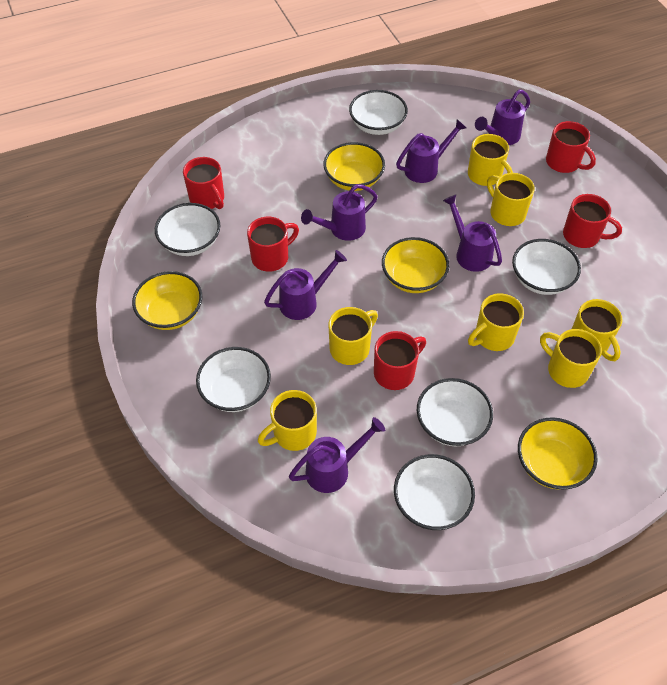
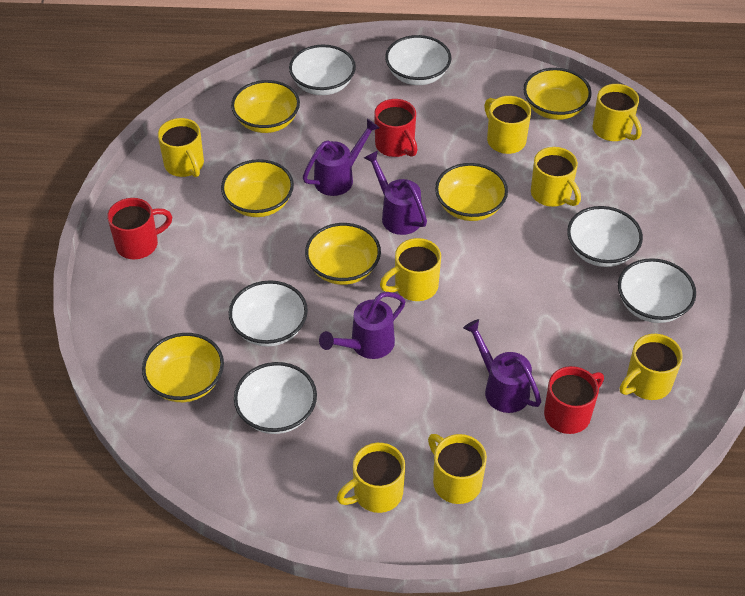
purple watering can: 6 -> 4
red mug: 5 -> 3
yellow bowl: 4 -> 6
yellow mug: 7 -> 8

